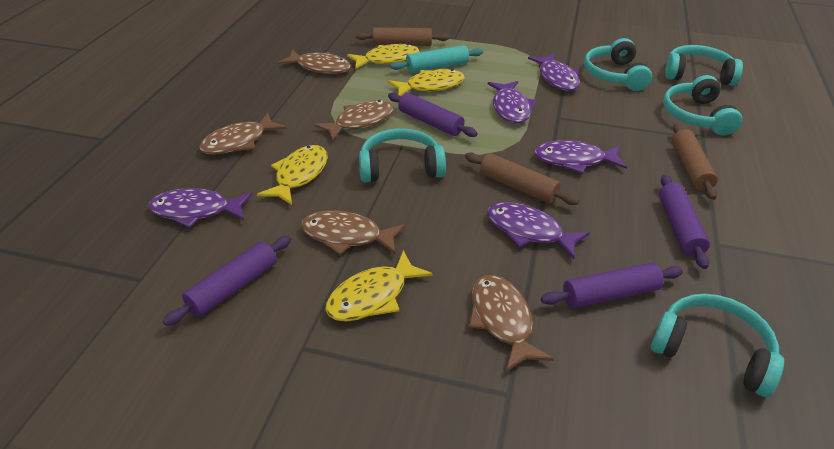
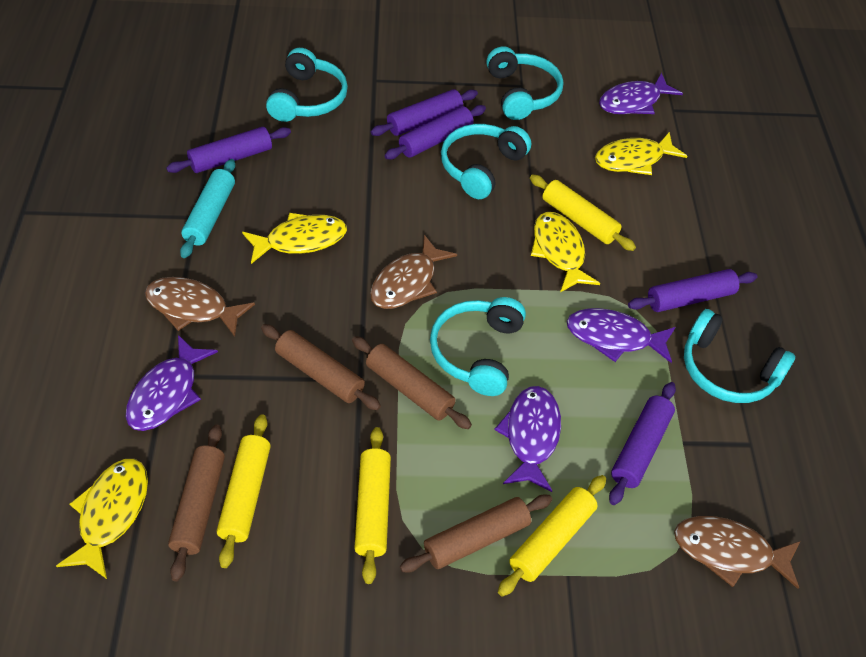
brown fish: 5 -> 3
brown rolling pin: 3 -> 4
purple fish: 5 -> 4
purple rolling pin: 4 -> 5
yellow rolling pin: 0 -> 4

